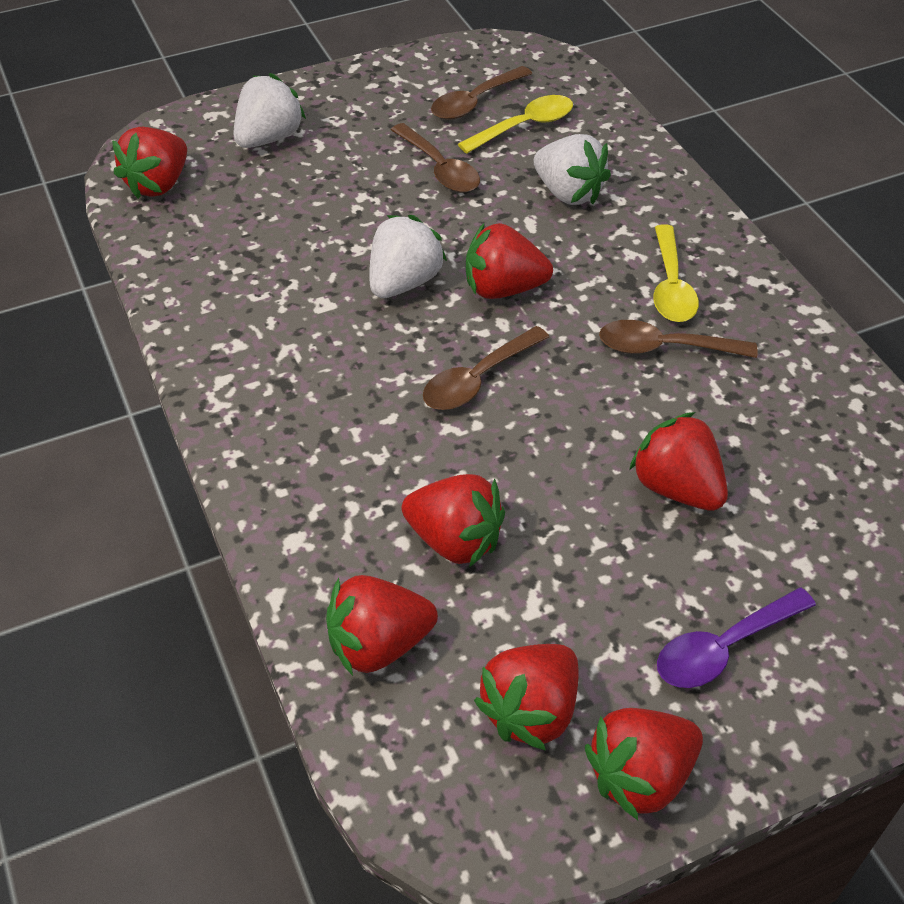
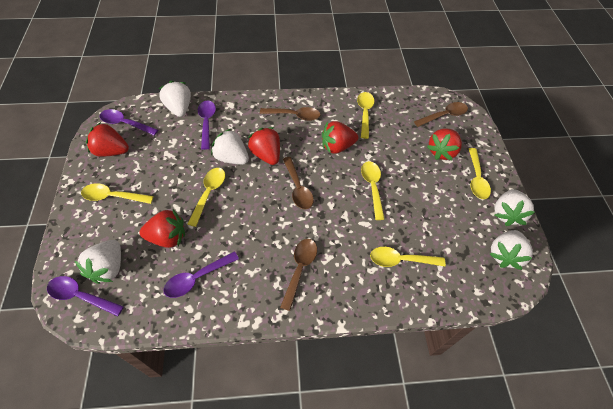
purple spoon: 1 -> 4
red strawberry: 7 -> 5
white strawberry: 3 -> 5
yellow spoon: 2 -> 6

